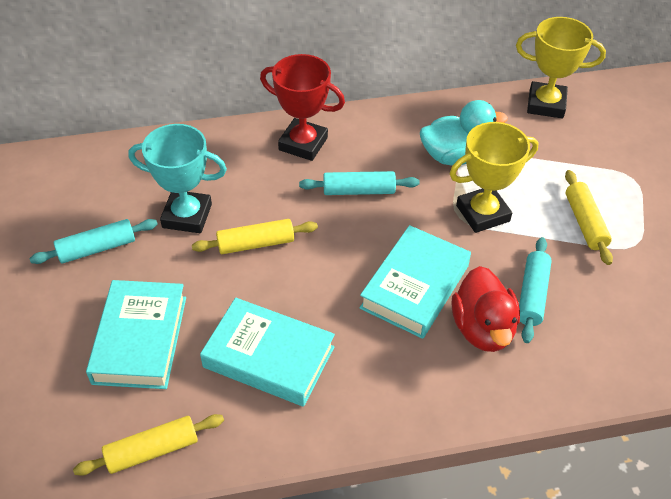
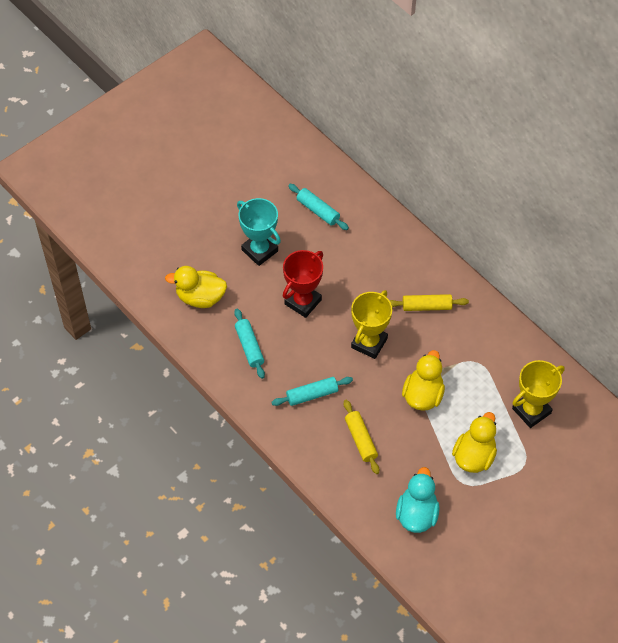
red duck: 1 -> 0
turquoise book: 3 -> 0
yellow duck: 0 -> 3
yellow rolling pin: 3 -> 2

